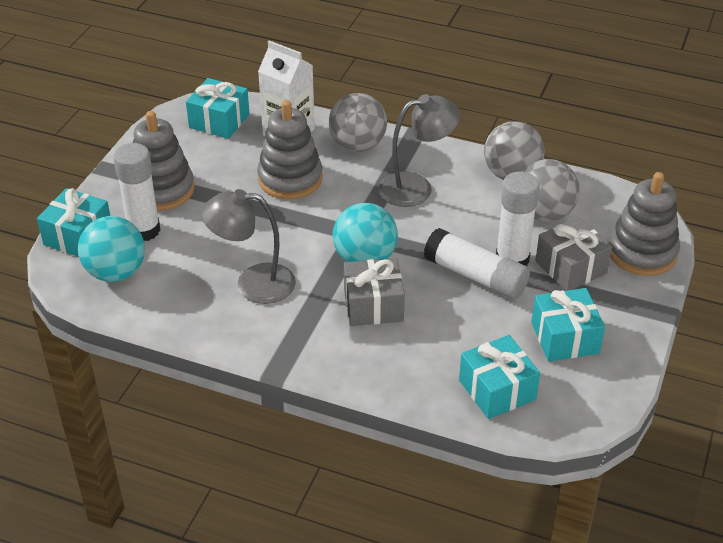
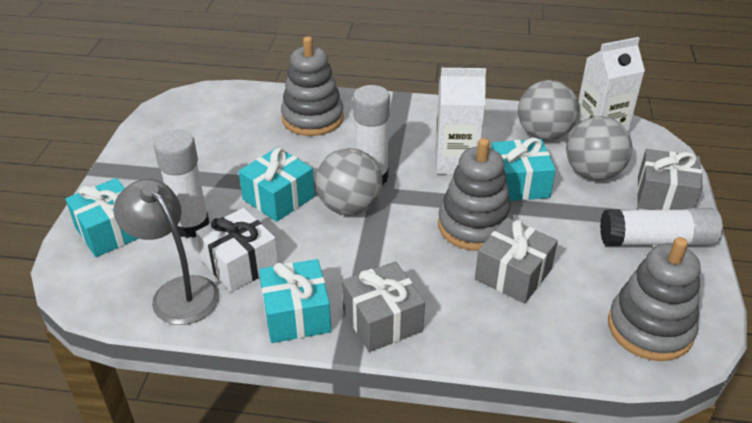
grey gift: 2 -> 3
grey lamp: 2 -> 1
turquoise ball: 2 -> 0
white carton: 1 -> 2
white gift: 0 -> 1

